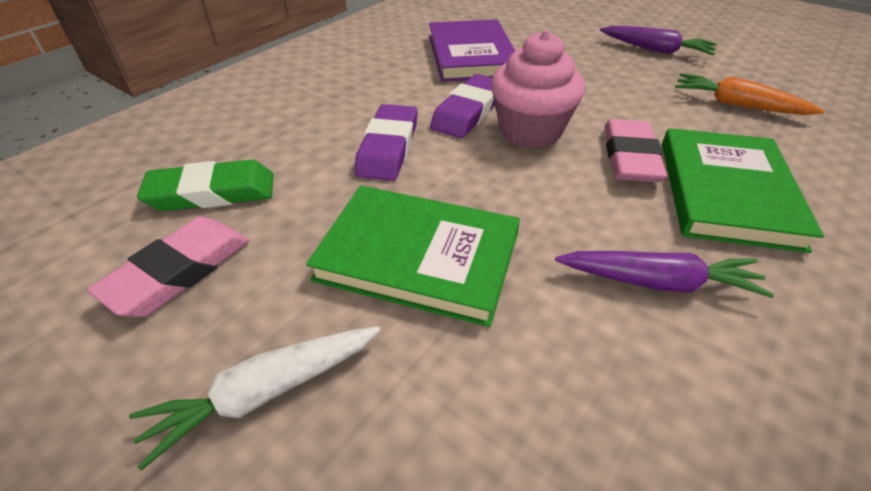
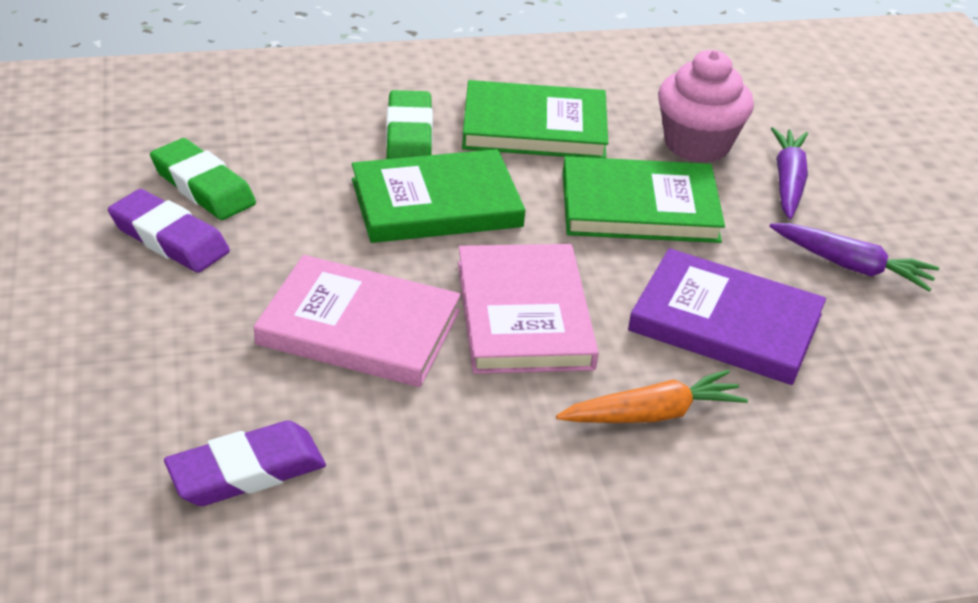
green book: 2 -> 3
green eraser: 1 -> 2
pink book: 0 -> 2
pink eraser: 2 -> 0
white carrot: 1 -> 0

